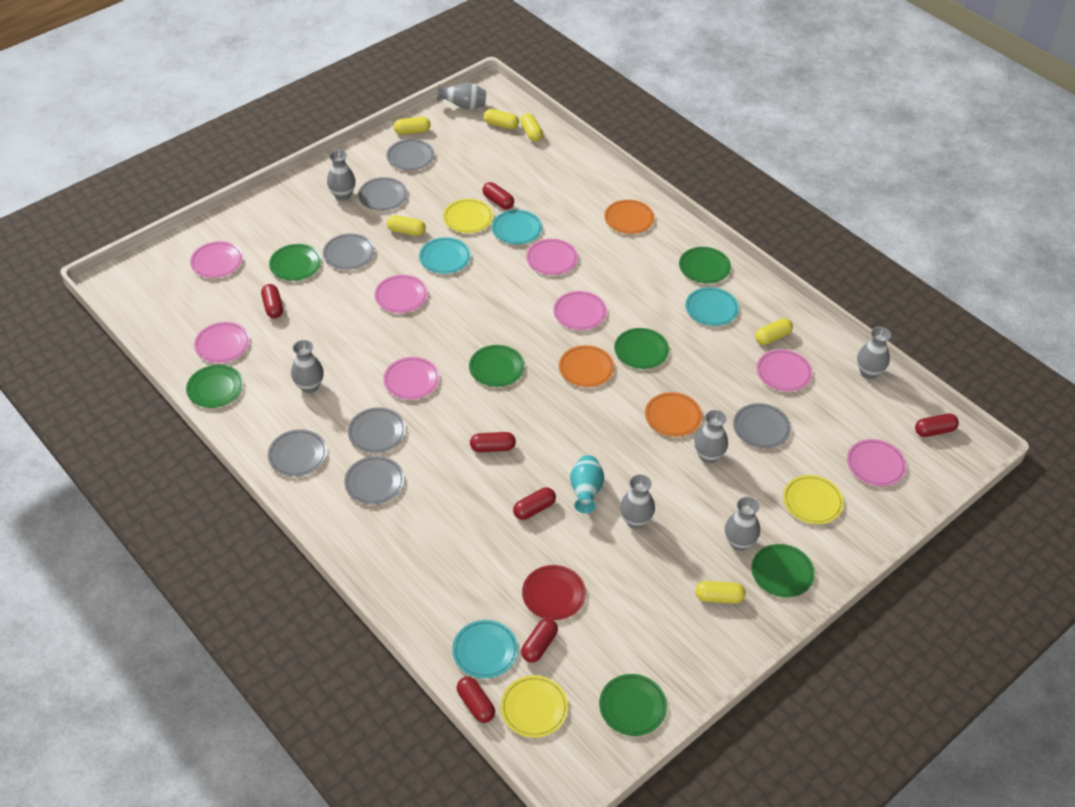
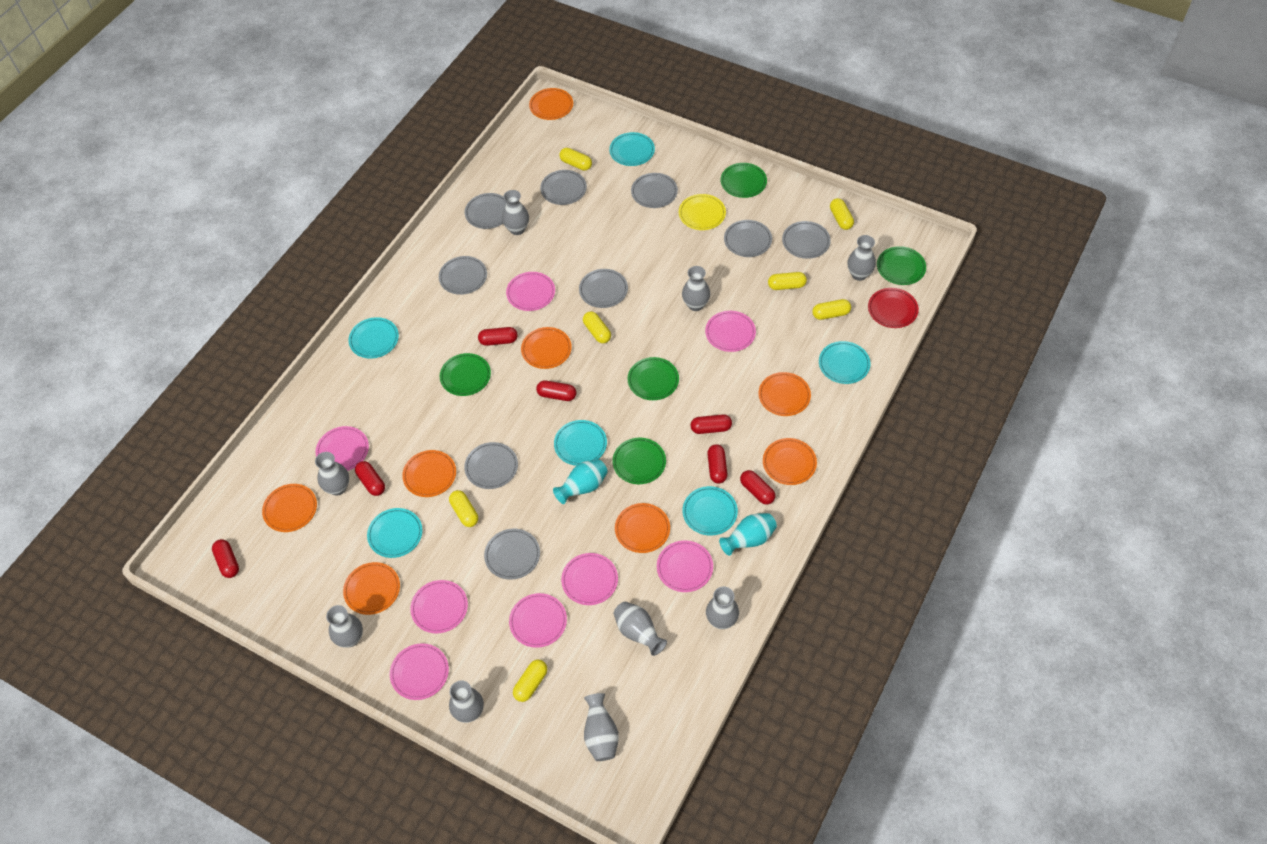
green plate: 7 -> 5
grey plate: 7 -> 9
grey vase: 7 -> 9
orange plate: 3 -> 8
turquoise plate: 4 -> 6
turquoise vase: 1 -> 2
yellow capsule: 6 -> 7
yellow plate: 3 -> 1

